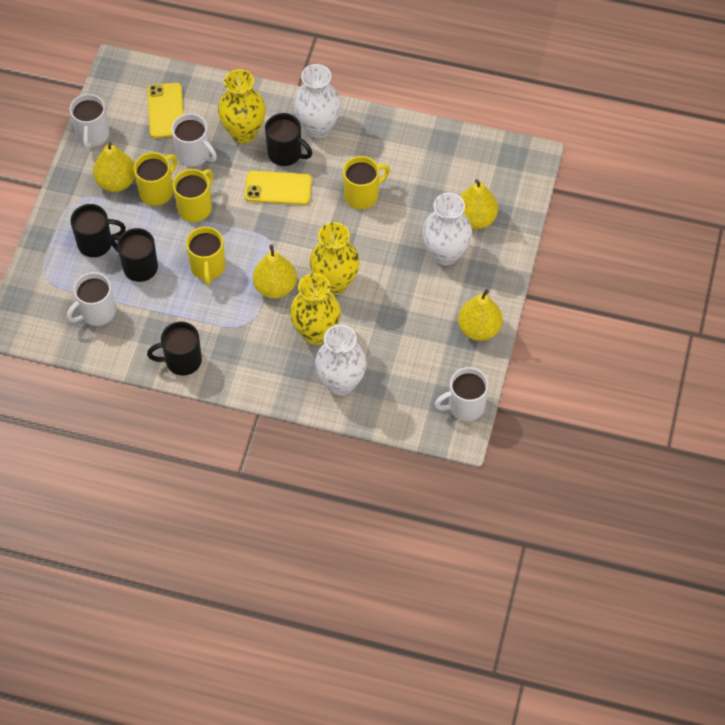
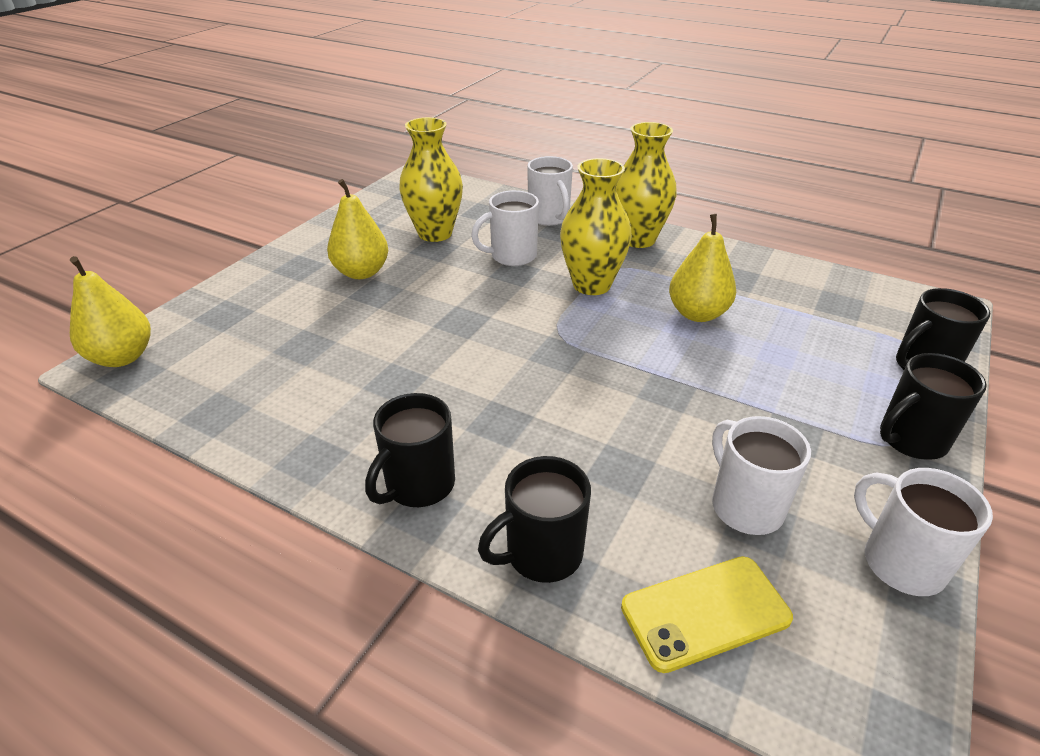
white vase: 3 -> 0
yellow mug: 4 -> 0
yellow pear: 4 -> 3
yellow phone: 2 -> 1

